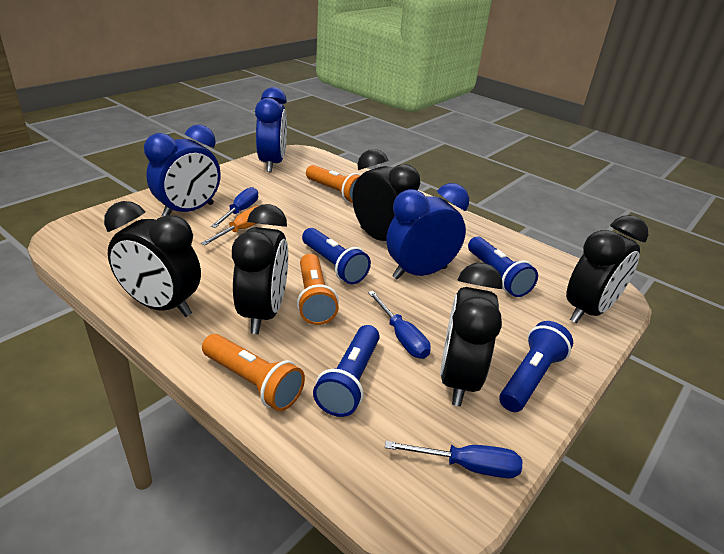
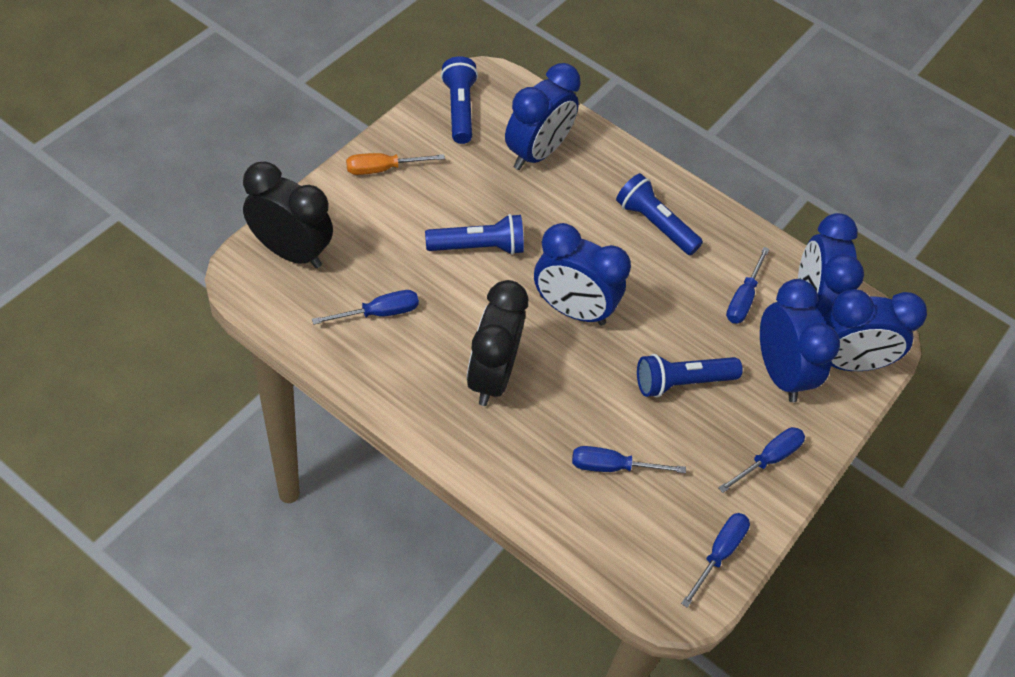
black clock: 5 -> 2
blue clock: 3 -> 5
blue screwdriver: 3 -> 5
orange flashlight: 3 -> 0

